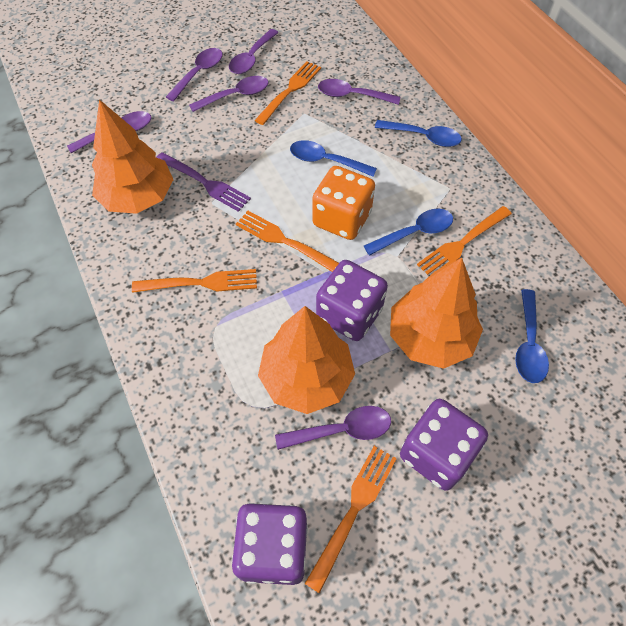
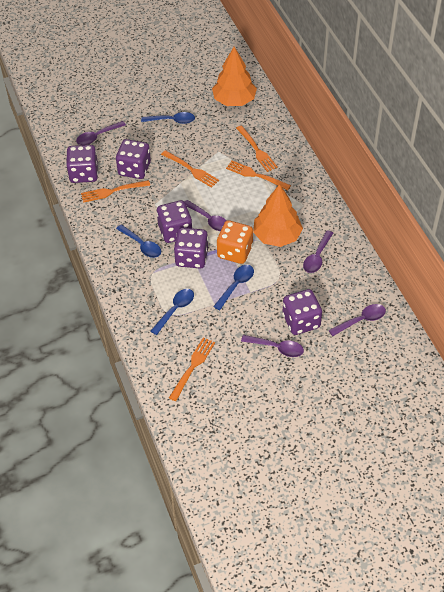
orange tree: 3 -> 2
purple dice: 3 -> 5
purple fork: 1 -> 0
purple spoon: 6 -> 5

